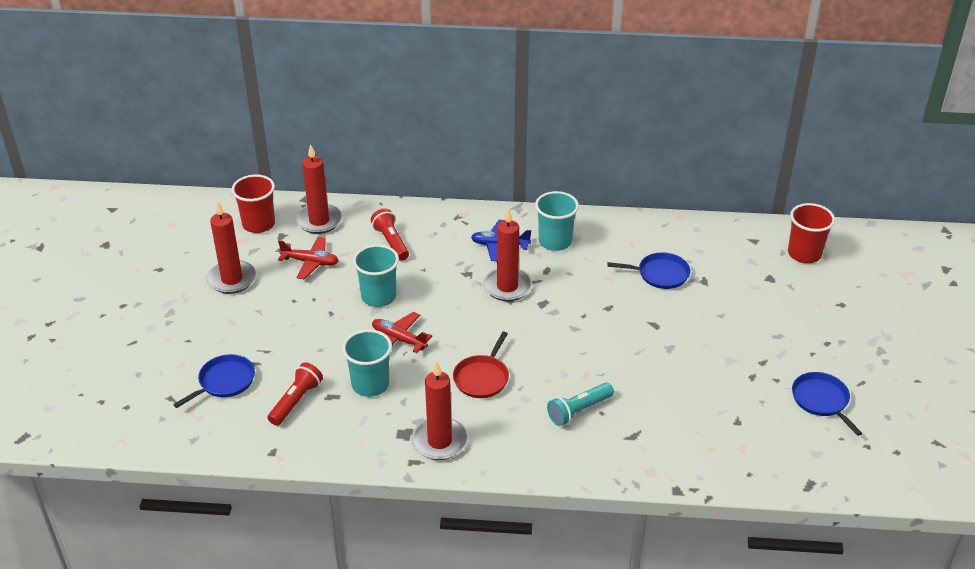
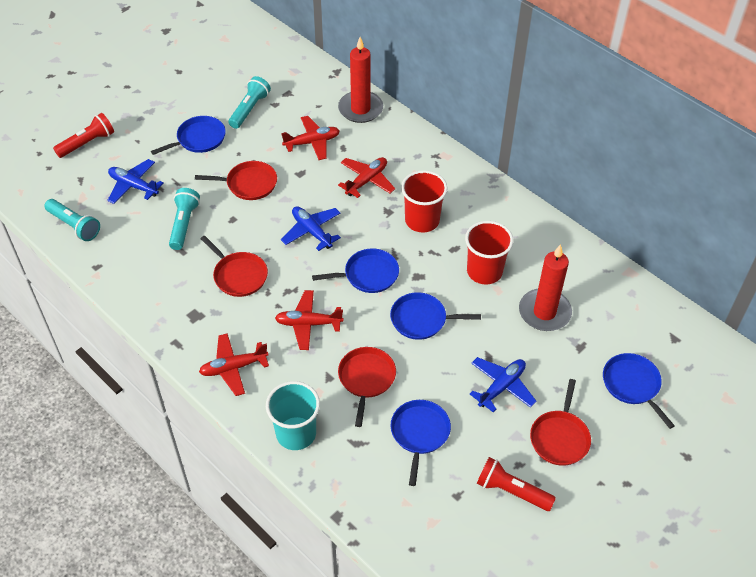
blue pan: 3 -> 5
blue plane: 1 -> 3
red candle: 4 -> 2
red pan: 1 -> 4
red plane: 2 -> 4
turquoise cup: 3 -> 1
turquoise flashlight: 1 -> 3

